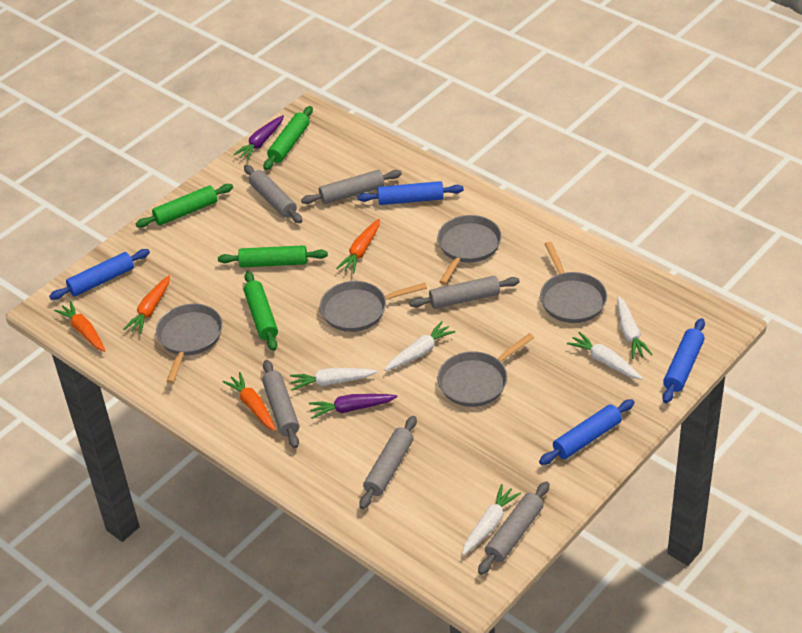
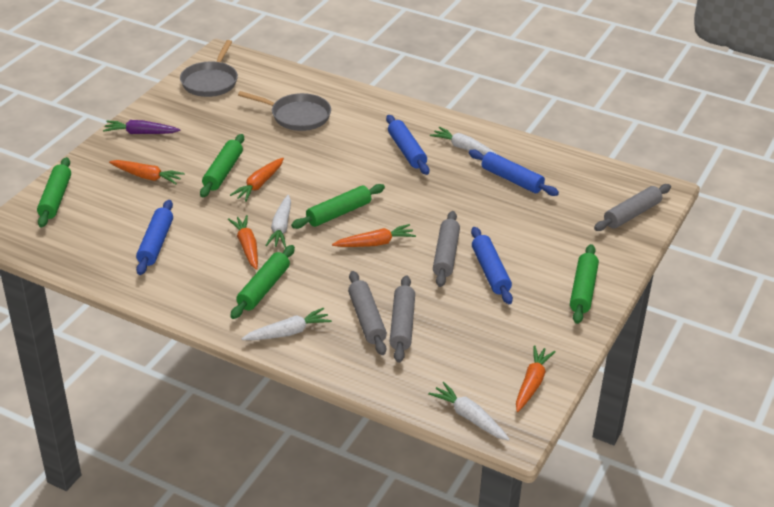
green rolling pin: 4 -> 5
grey pan: 5 -> 2
grey rolling pin: 6 -> 4
orange carrot: 4 -> 5
purple carrot: 2 -> 1
white carrot: 5 -> 4

